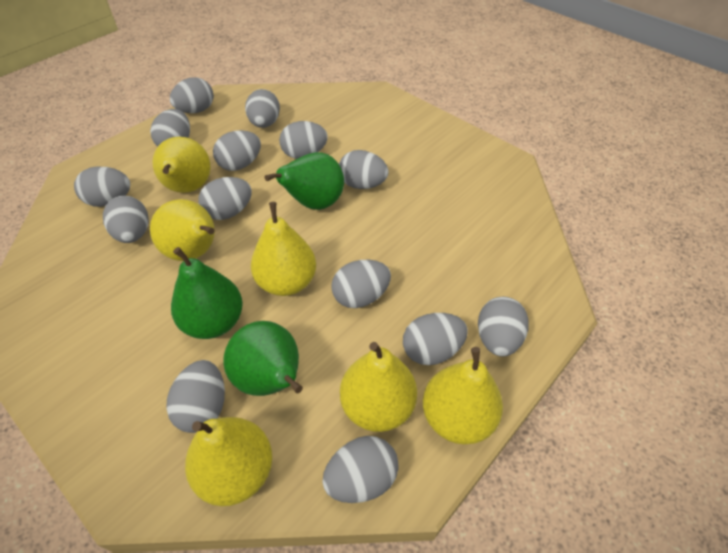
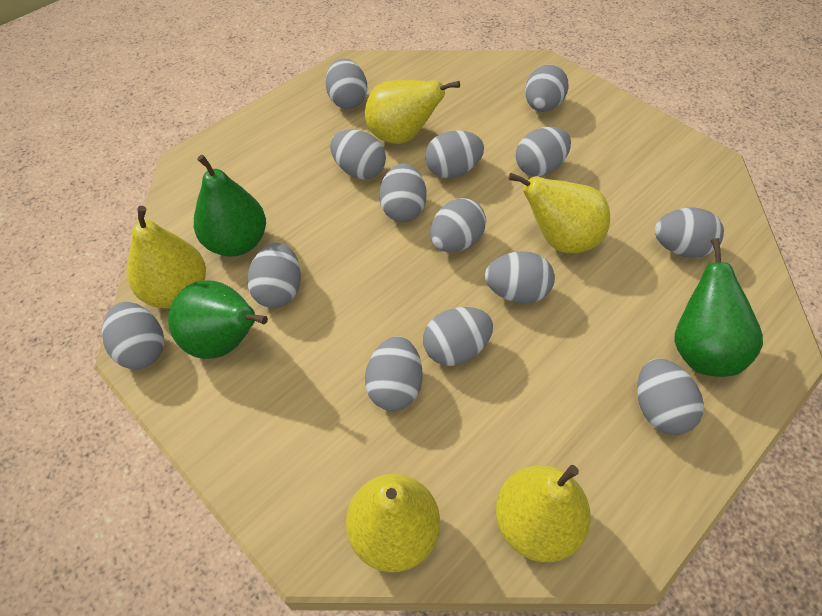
yellow pear: 6 -> 5

